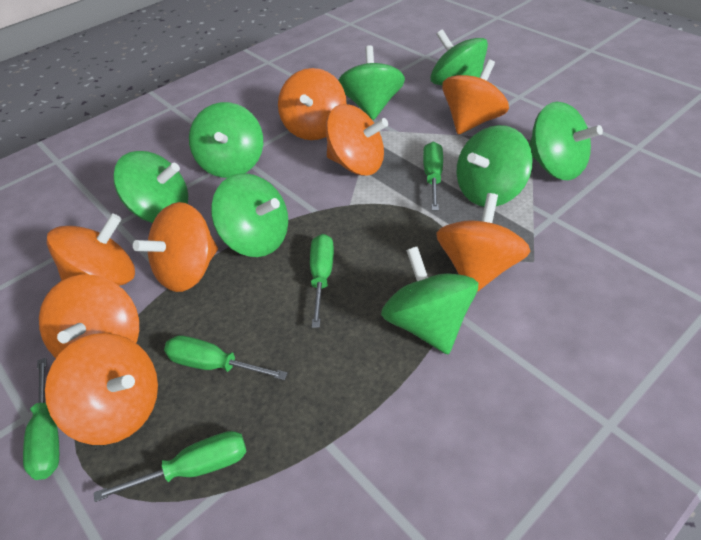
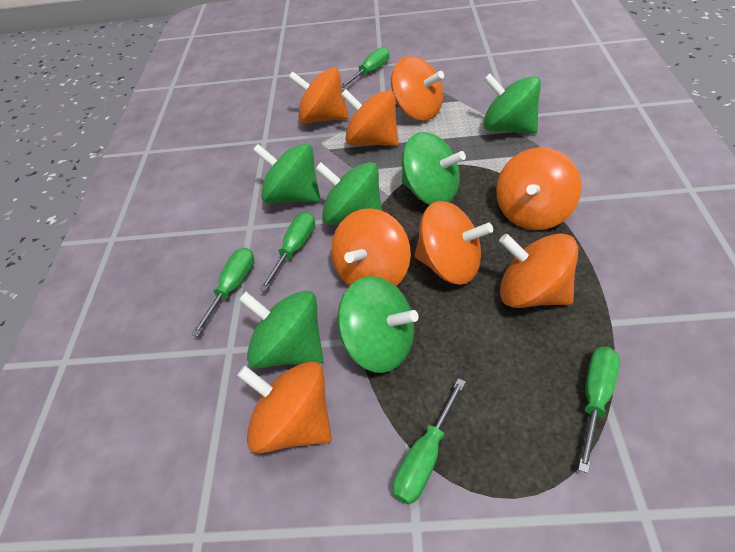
green spinning top: 8 -> 6

